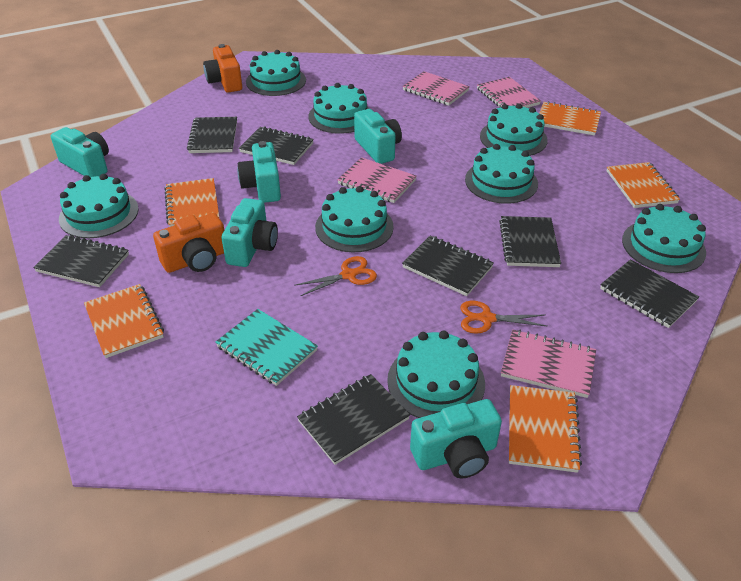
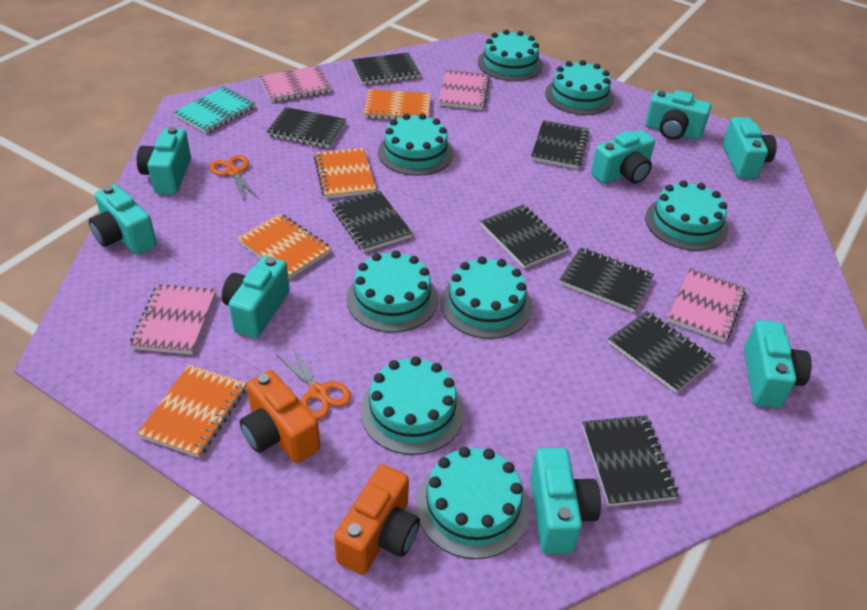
black notebook: 7 -> 8
orange notebook: 5 -> 4
turquoise camera: 5 -> 8

